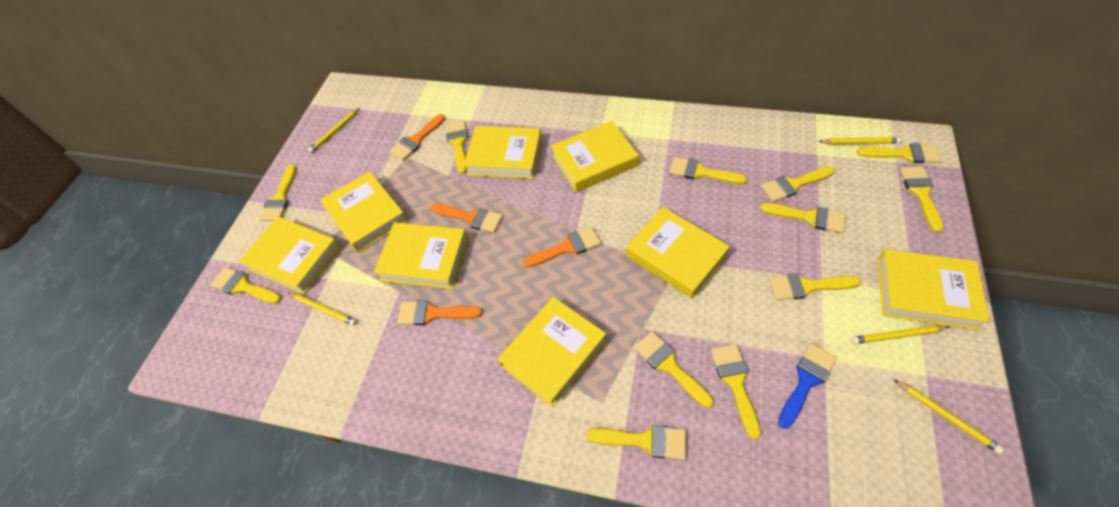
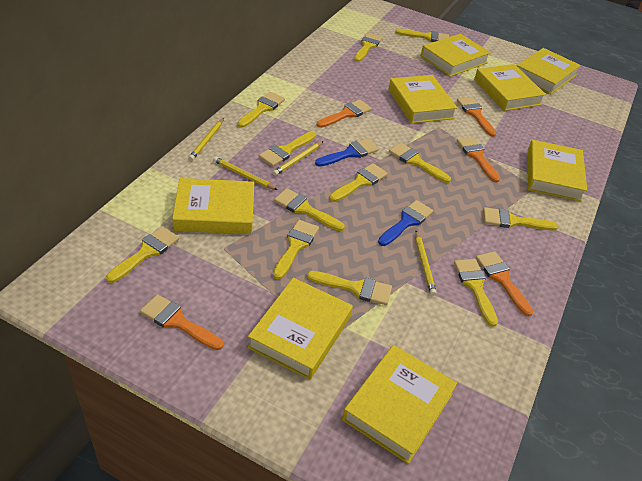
blue brush: 1 -> 2
orange brush: 4 -> 5
yellow pencil: 5 -> 4

